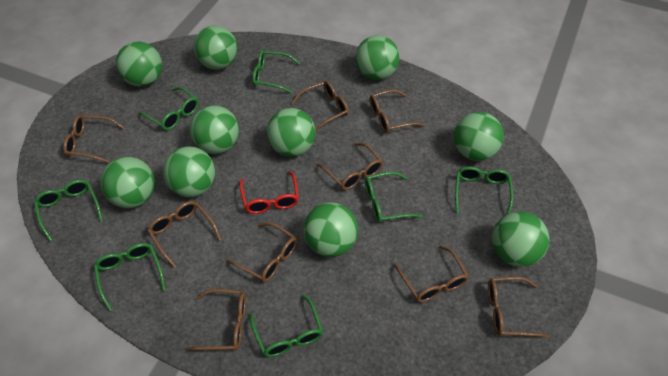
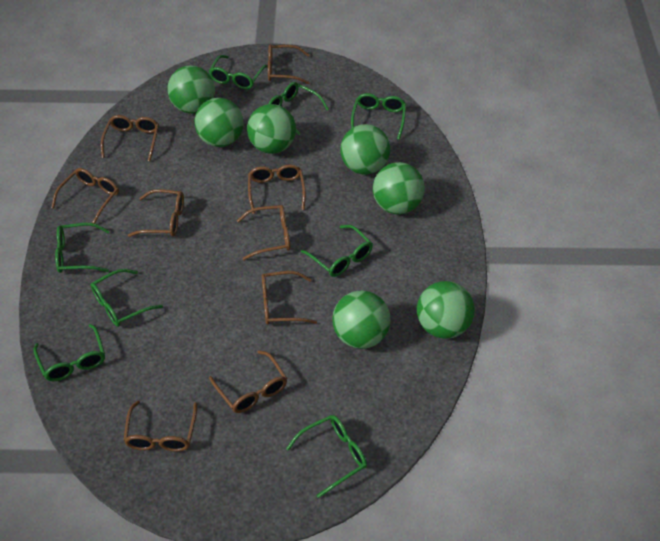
green ball: 10 -> 7
green glasses: 7 -> 8
red glasses: 1 -> 0

